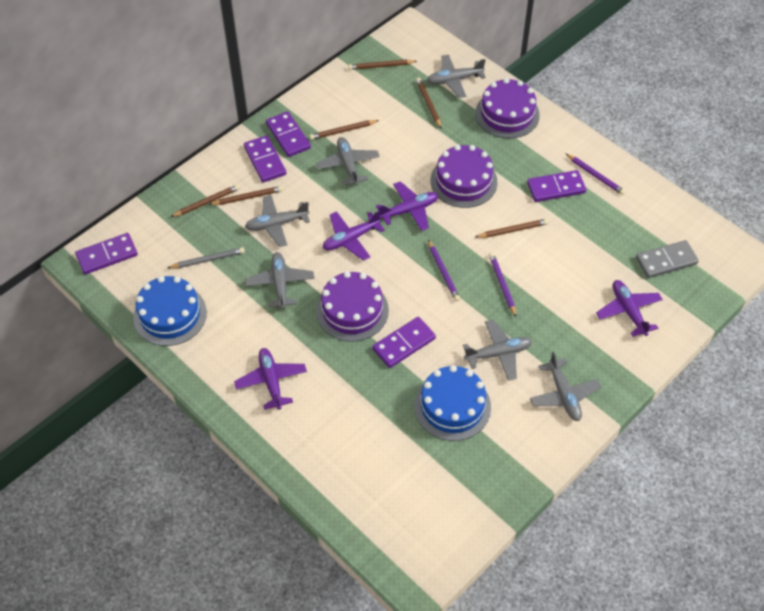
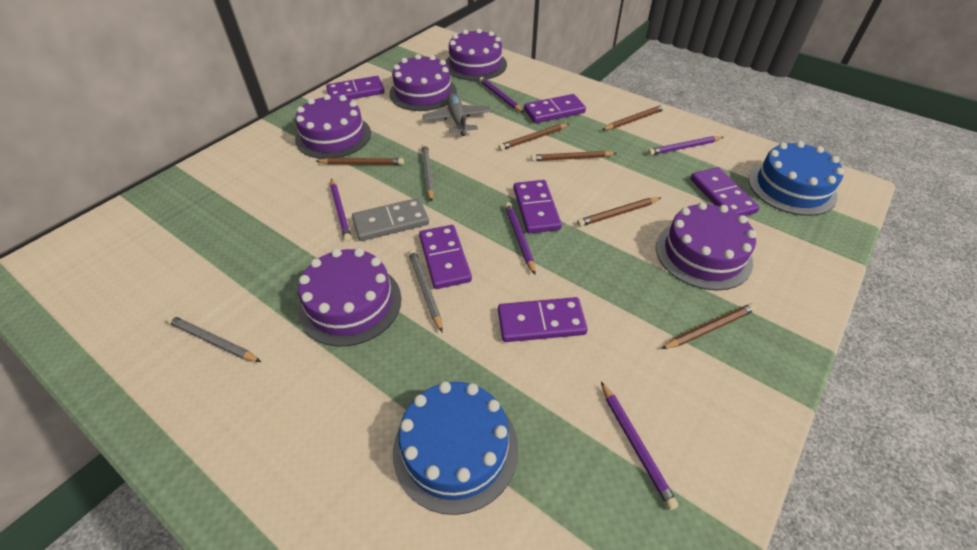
grey pencil: 1 -> 3
grey plane: 6 -> 1
purple cake: 3 -> 5
purple domino: 5 -> 6
purple pencil: 3 -> 5
purple plane: 4 -> 0

